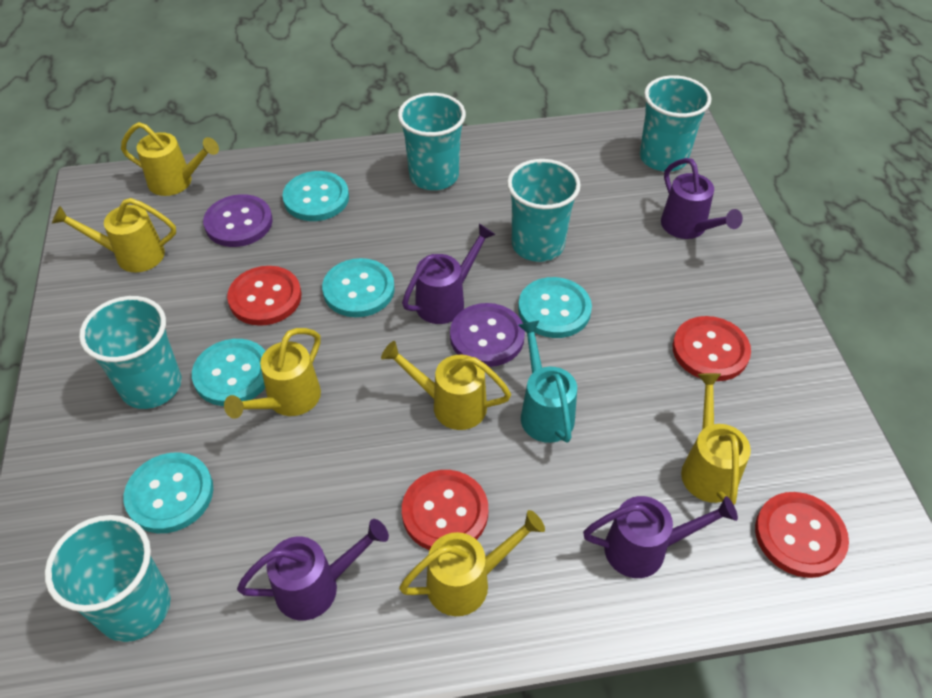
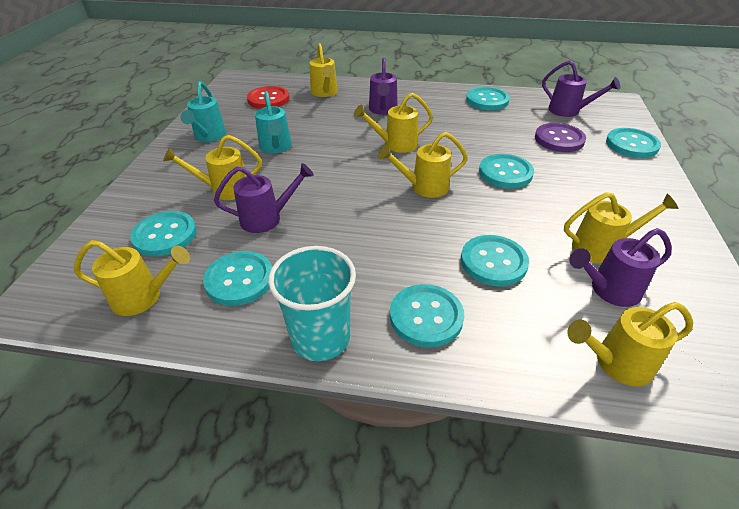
purple button: 2 -> 1
red button: 4 -> 1
turquoise button: 5 -> 7
turquoise cup: 5 -> 1
turquoise watering can: 1 -> 2
yellow watering can: 6 -> 7

